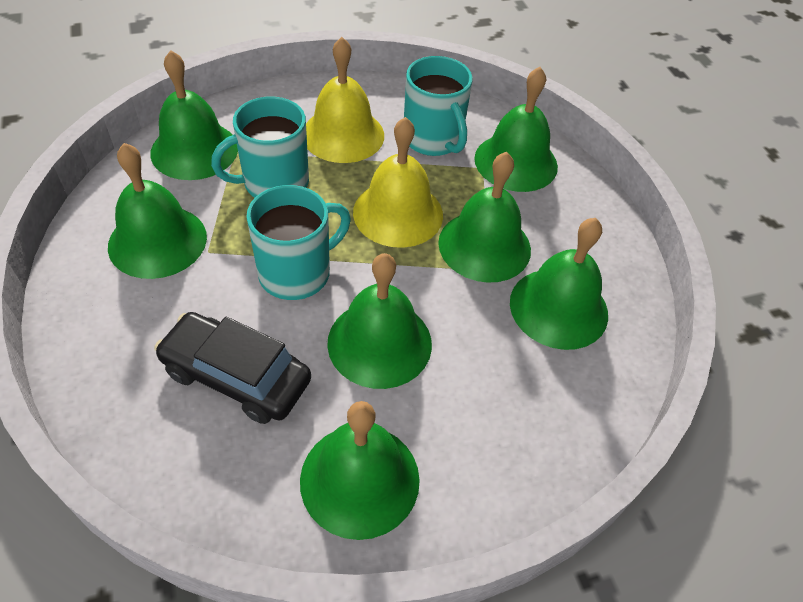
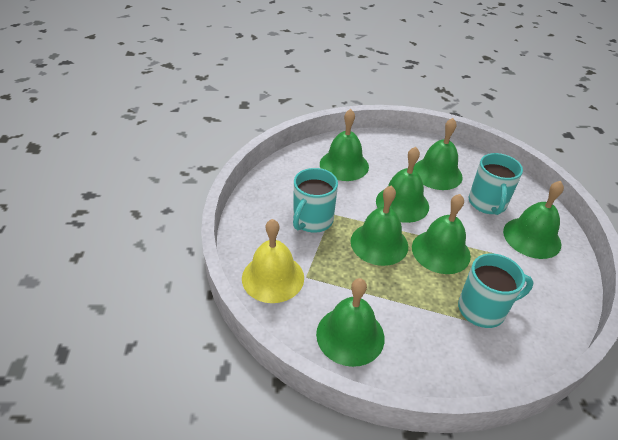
black car: 1 -> 0
yellow bell: 2 -> 1

